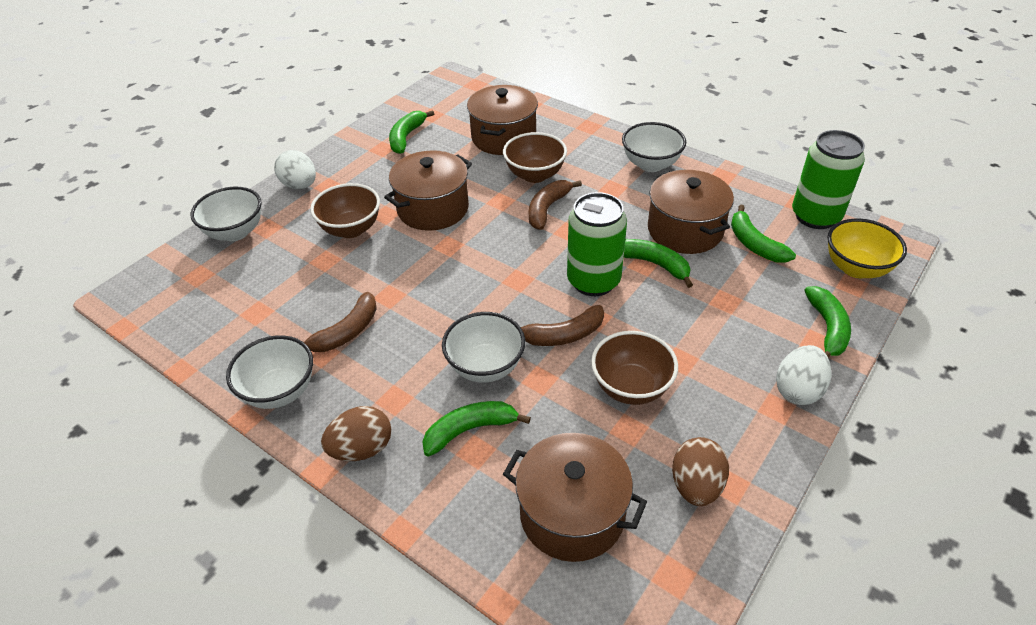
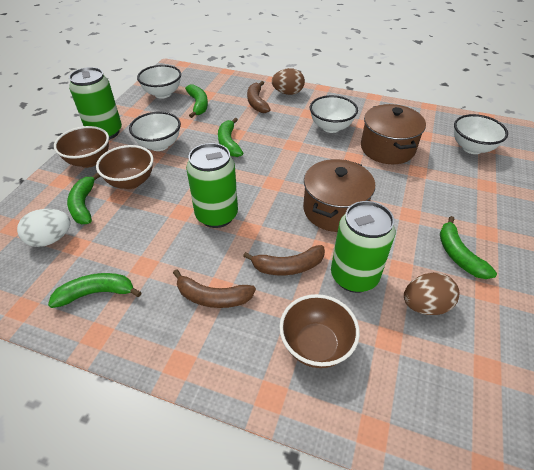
brown pot: 4 -> 2
green can: 2 -> 3
white egg: 2 -> 1
yellow bowl: 1 -> 0

